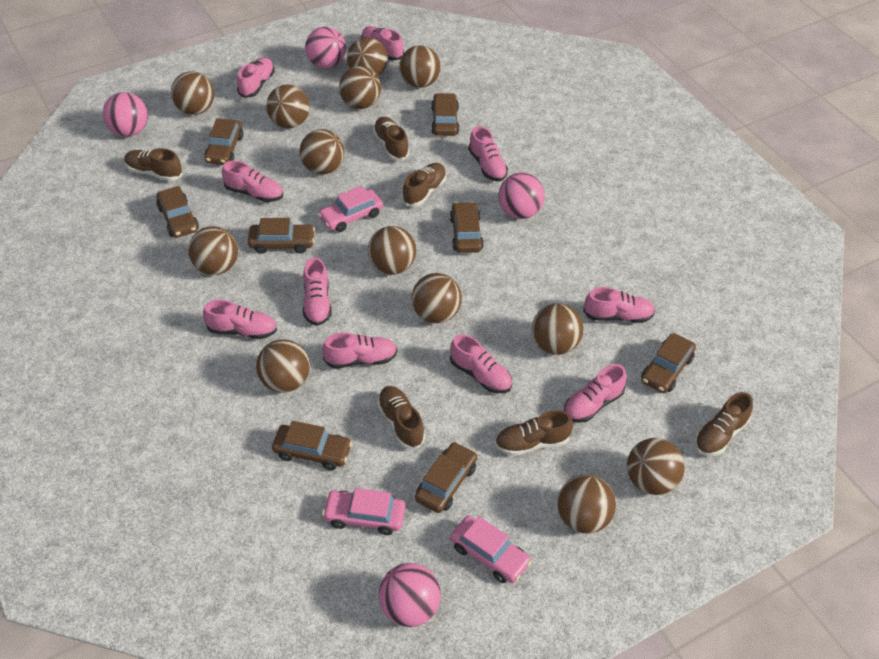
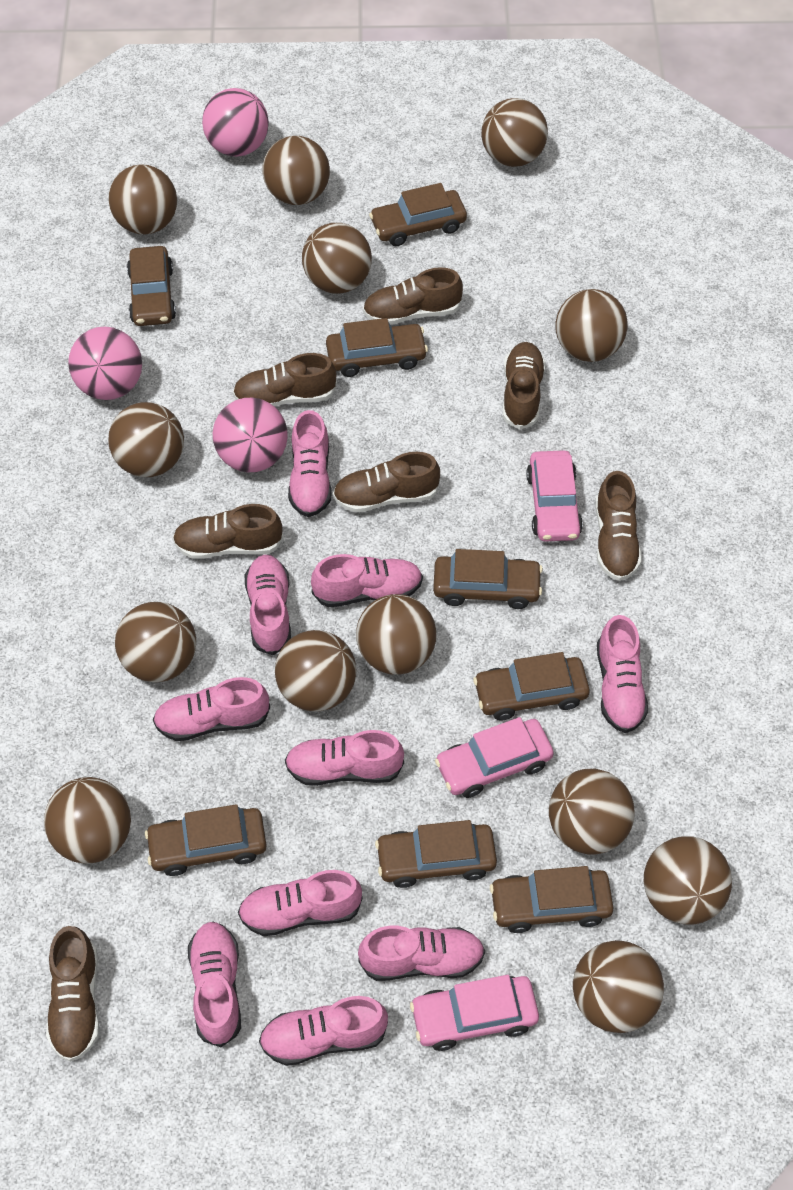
brown shoe: 6 -> 7
pink ball: 4 -> 3

